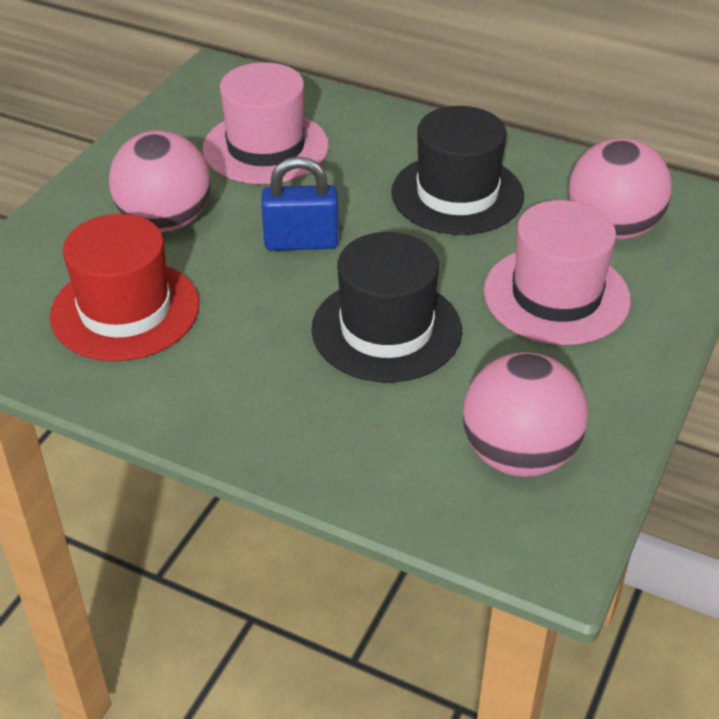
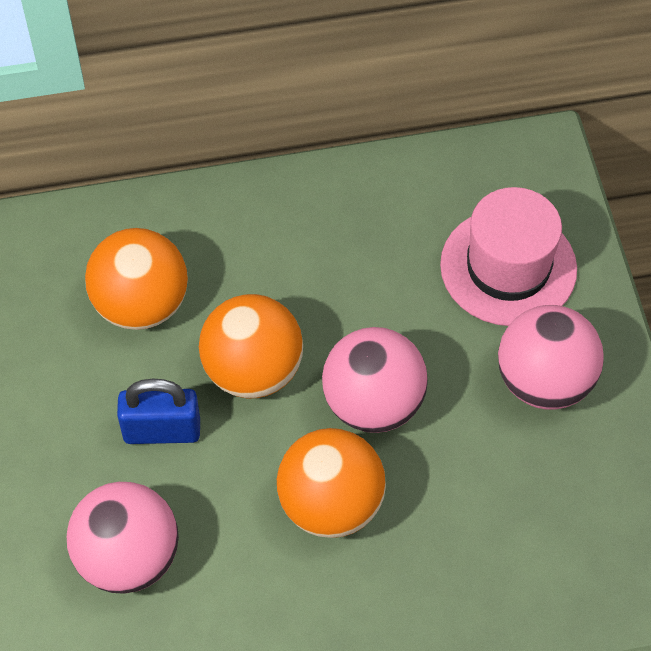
black hat: 2 -> 0
orange ball: 0 -> 3
pink hat: 2 -> 1
red hat: 1 -> 0

